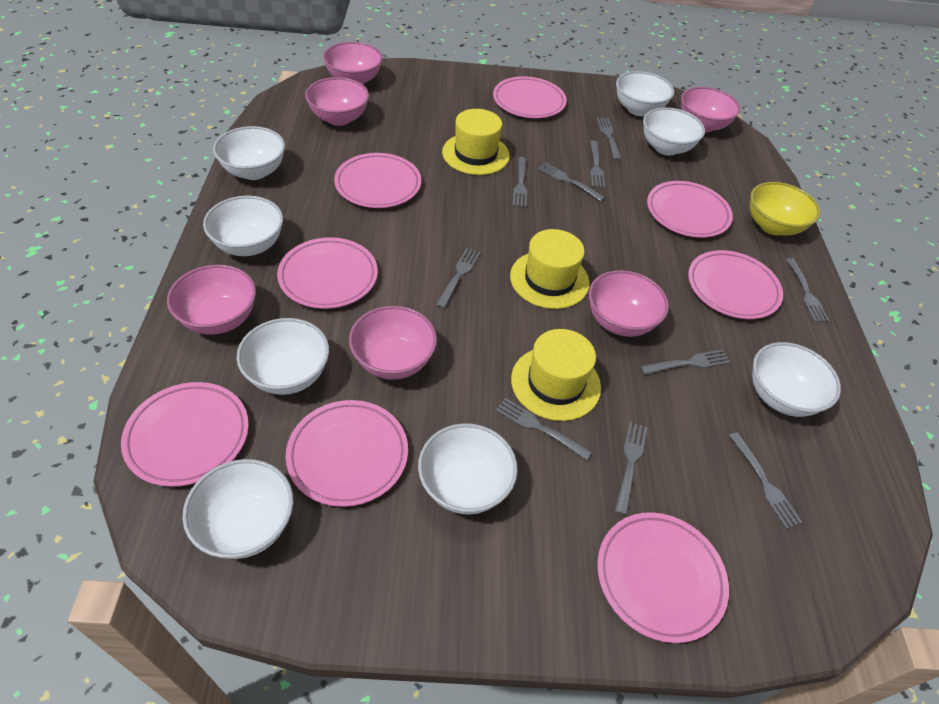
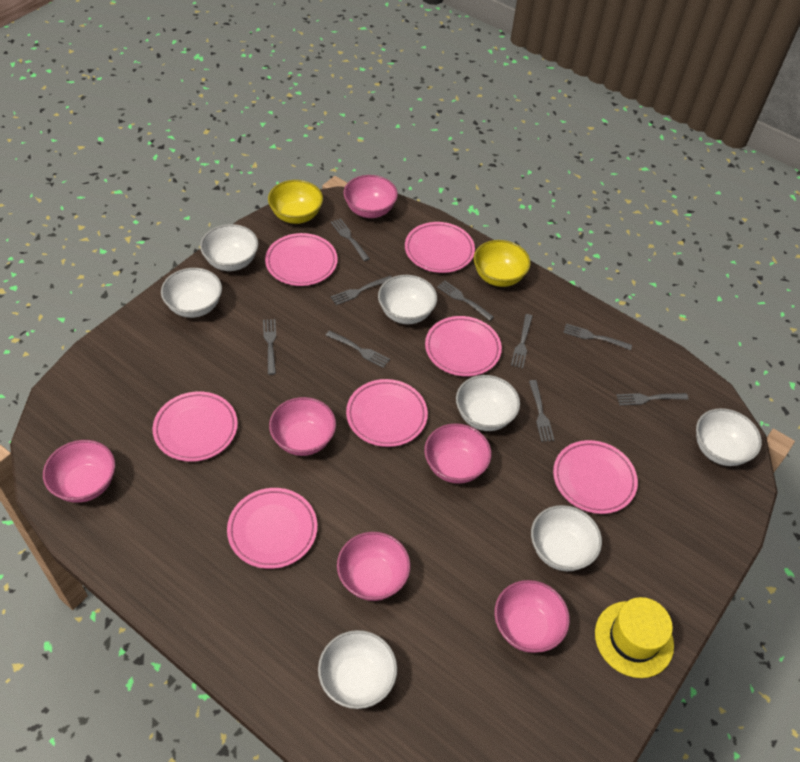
grey fork: 10 -> 9
pink plate: 8 -> 7
white bowl: 8 -> 7
yellow bowl: 1 -> 2
yellow hat: 3 -> 1

